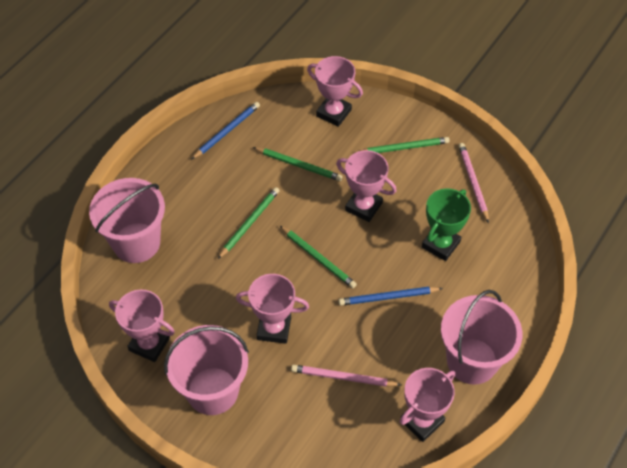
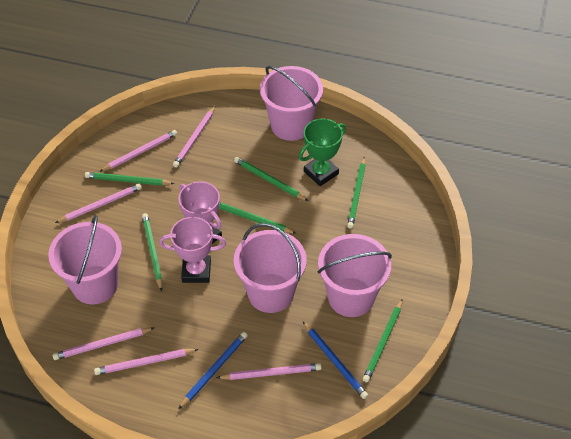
green pencil: 4 -> 6
pink bucket: 3 -> 4
pink pencil: 2 -> 6
pink trophy: 5 -> 2

